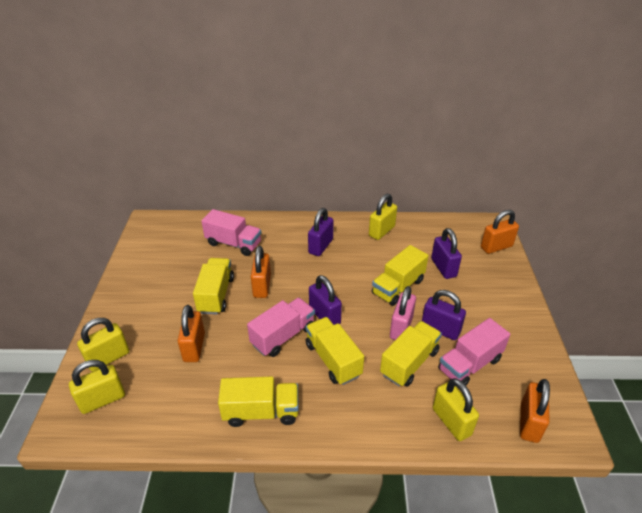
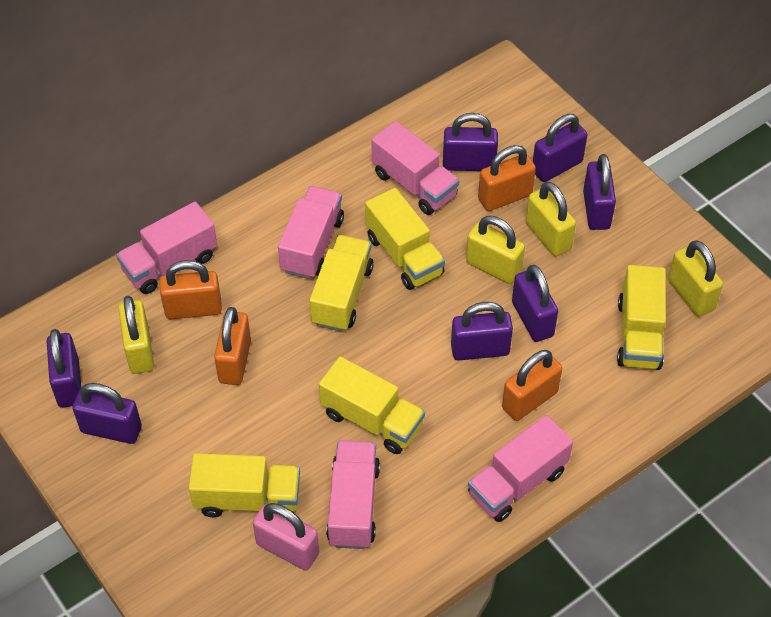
pink truck: 3 -> 5
purple padlock: 4 -> 7

